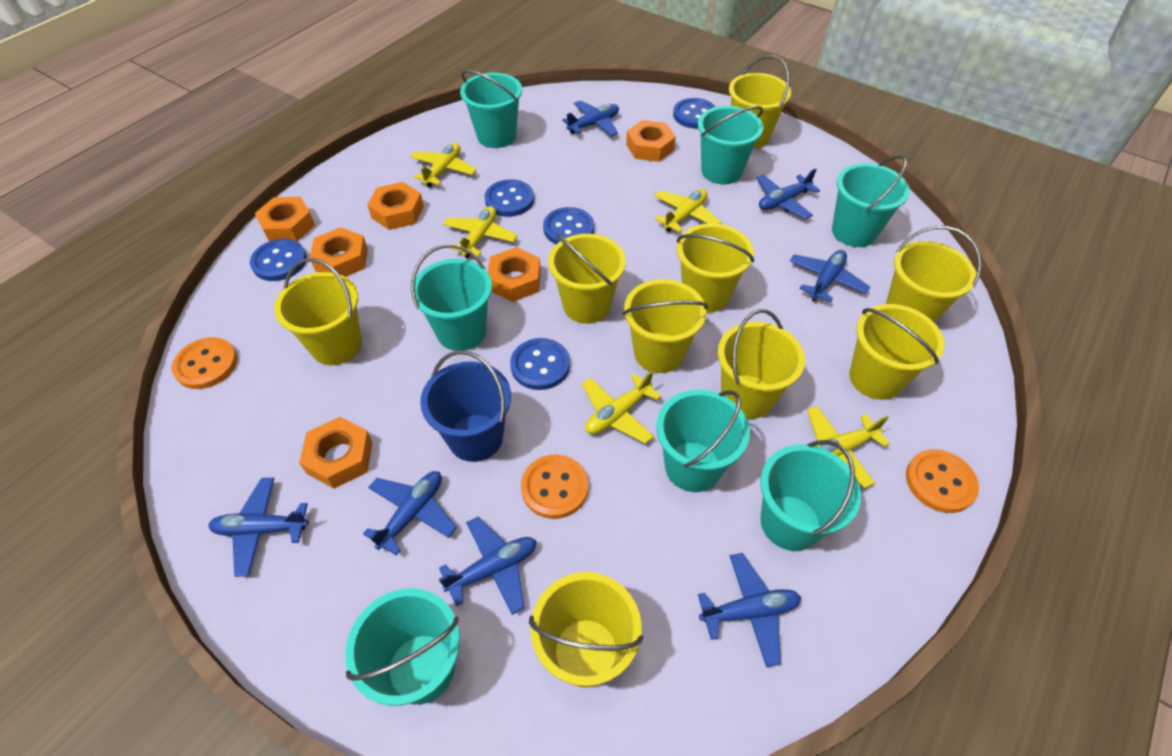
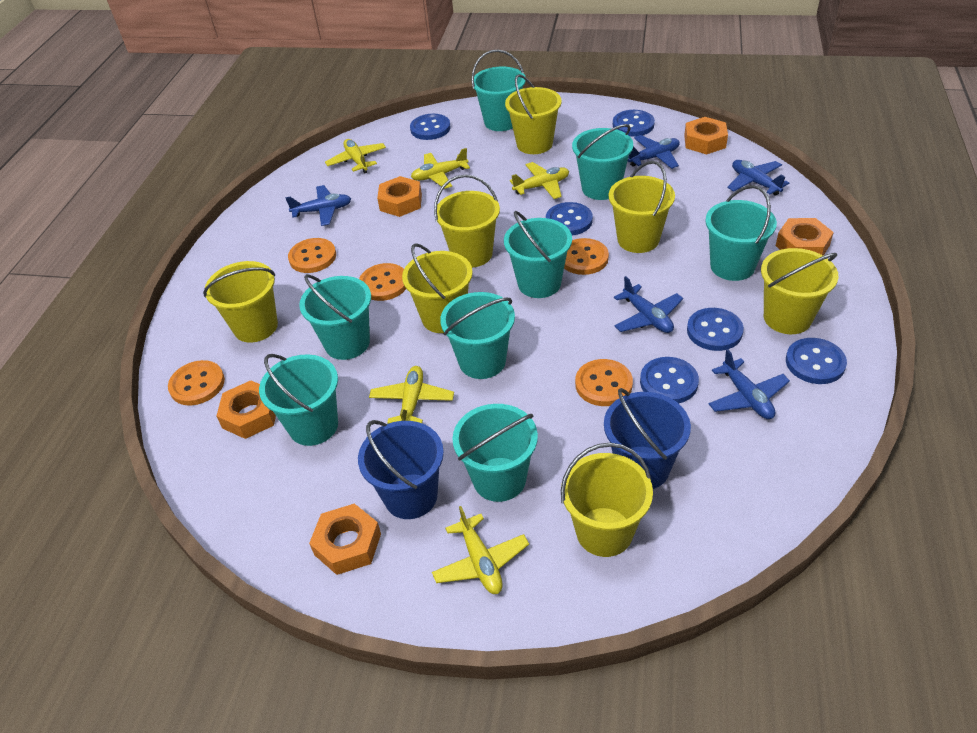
blue bucket: 1 -> 2
blue button: 5 -> 6
blue plane: 7 -> 5
orange button: 3 -> 5
orange nut: 6 -> 5
turquoise bucket: 7 -> 8
yellow bucket: 9 -> 7

